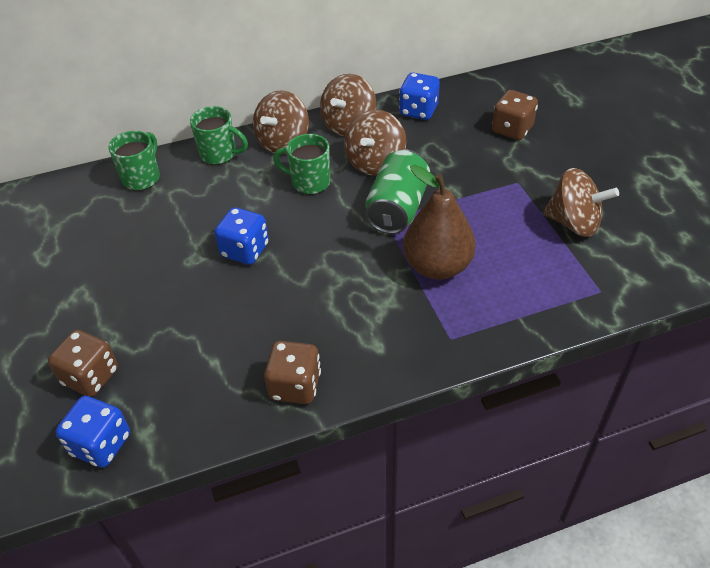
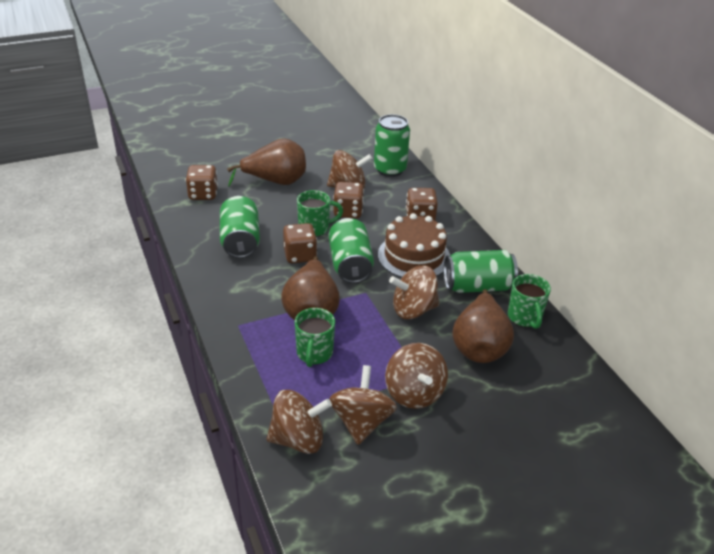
blue dice: 3 -> 0
brown cake: 0 -> 1
brown dice: 3 -> 4
brown pear: 1 -> 3
brown spinning top: 4 -> 5
green can: 1 -> 4

